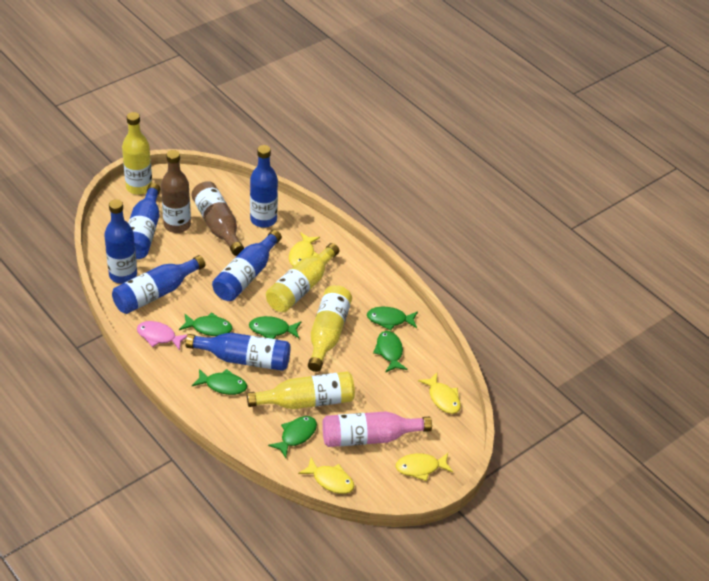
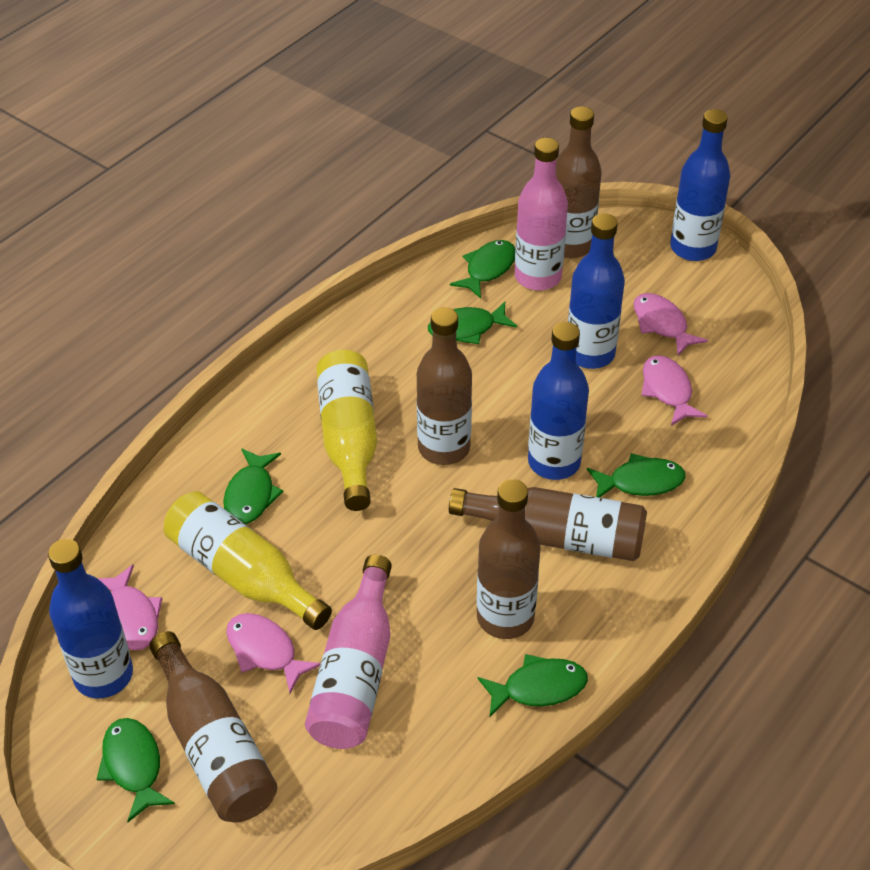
blue bottle: 6 -> 4
brown bottle: 2 -> 5
pink bottle: 1 -> 2
pink fish: 1 -> 4
yellow bottle: 4 -> 2
yellow fish: 4 -> 0

